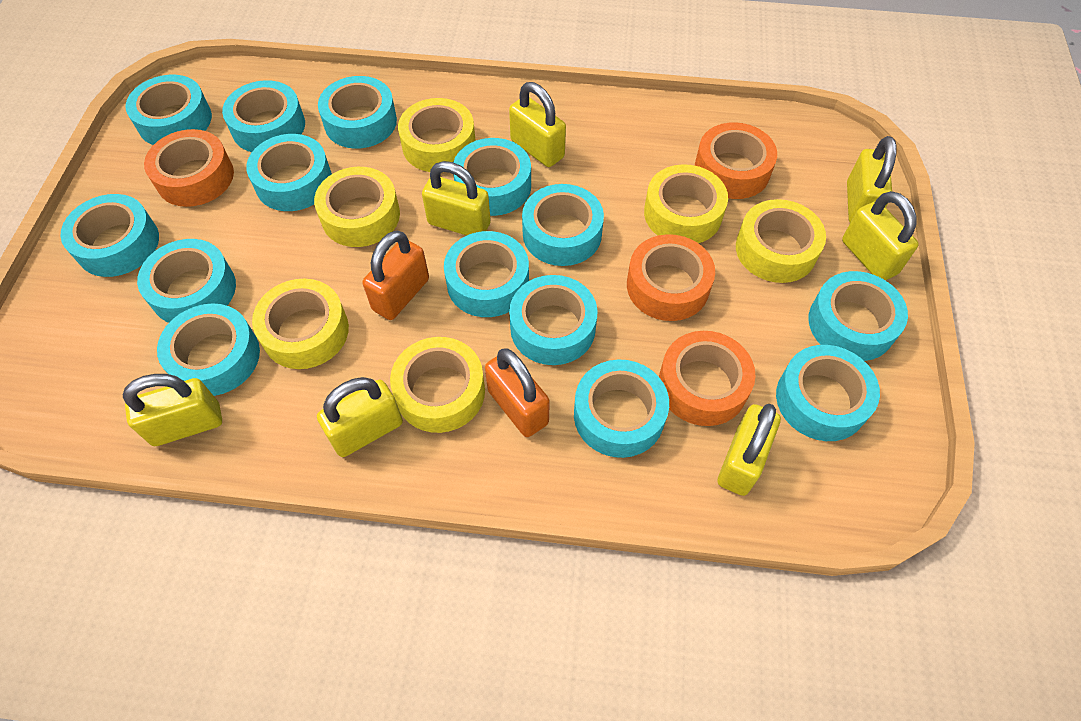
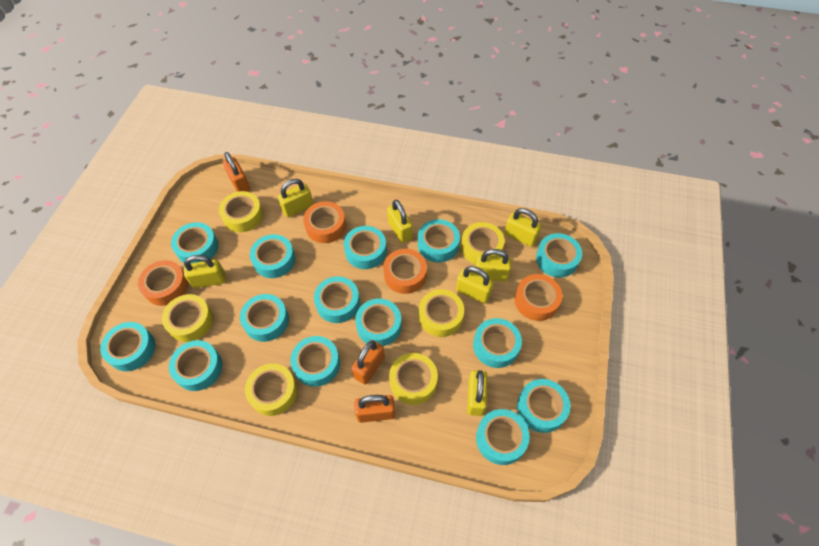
orange padlock: 2 -> 3

